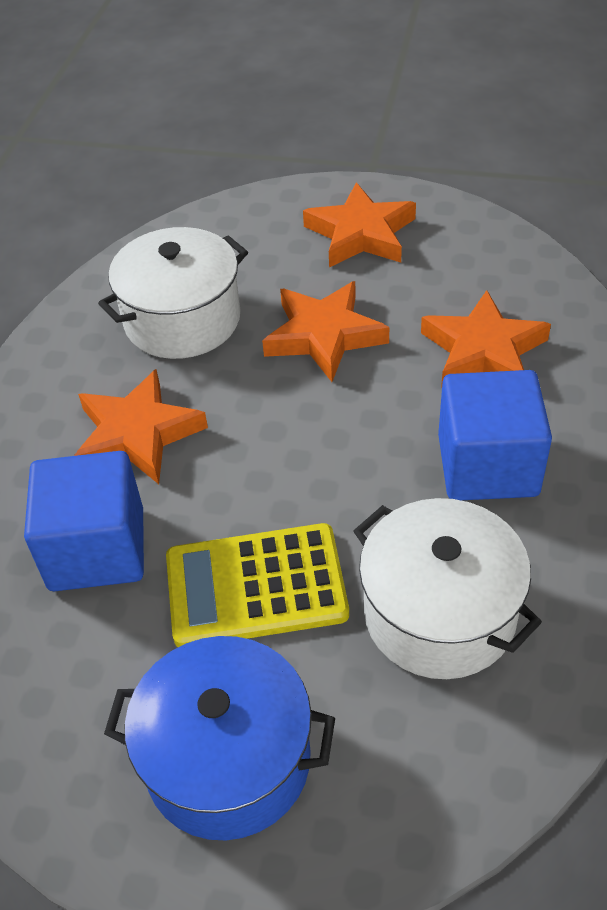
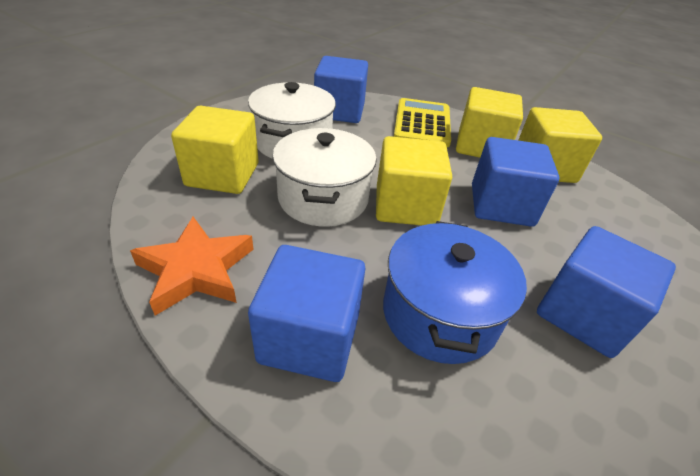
blue cube: 2 -> 4
orange star: 4 -> 1
yellow cube: 0 -> 4

